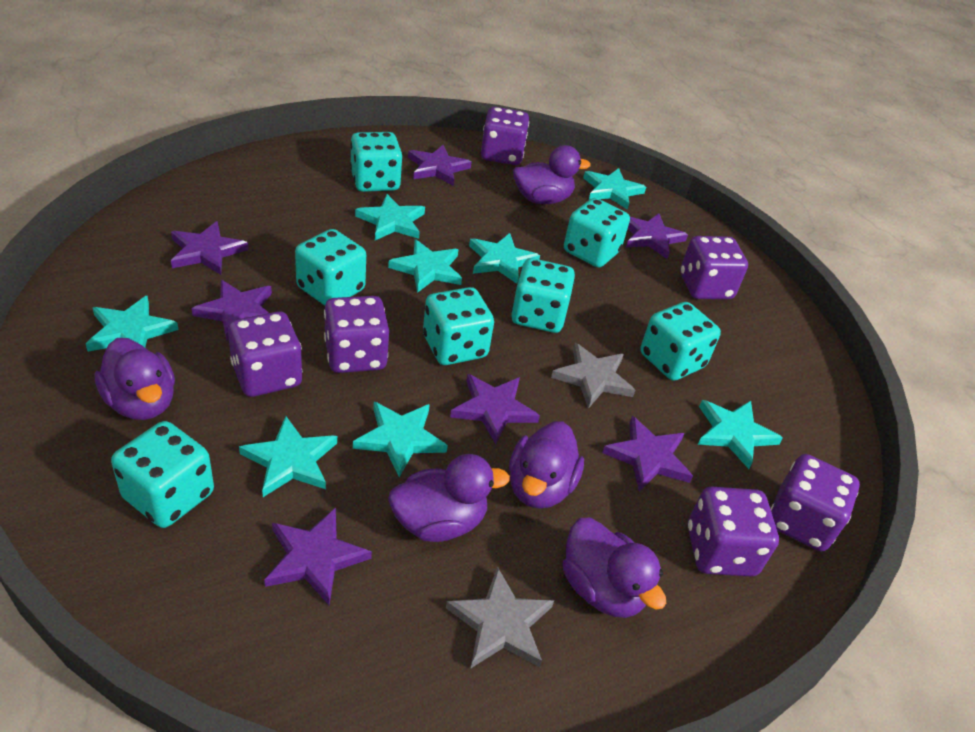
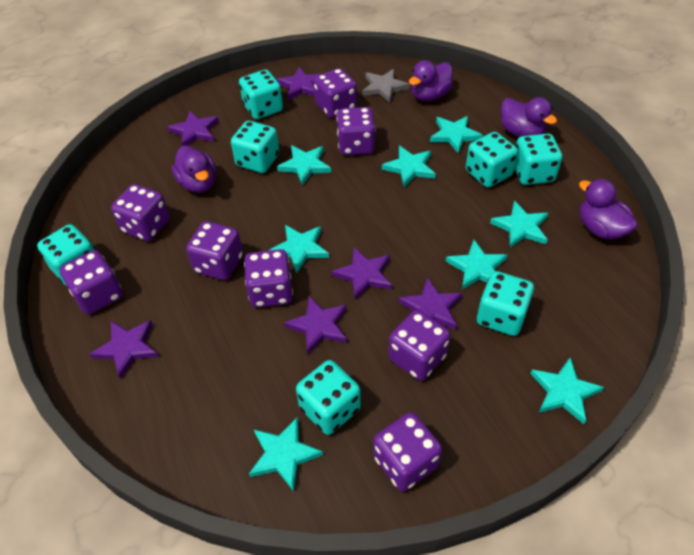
grey star: 2 -> 1
purple dice: 6 -> 8
purple duck: 5 -> 4
purple star: 7 -> 6

